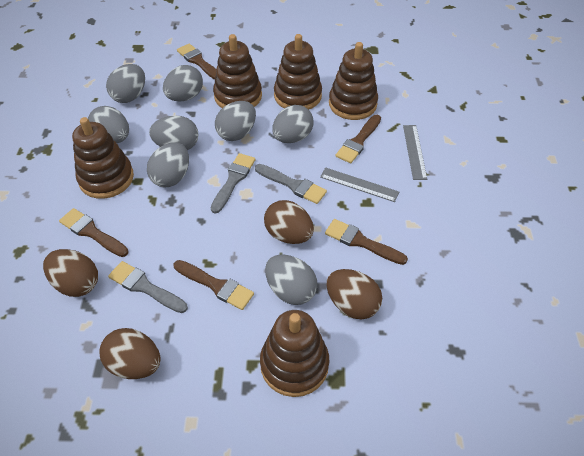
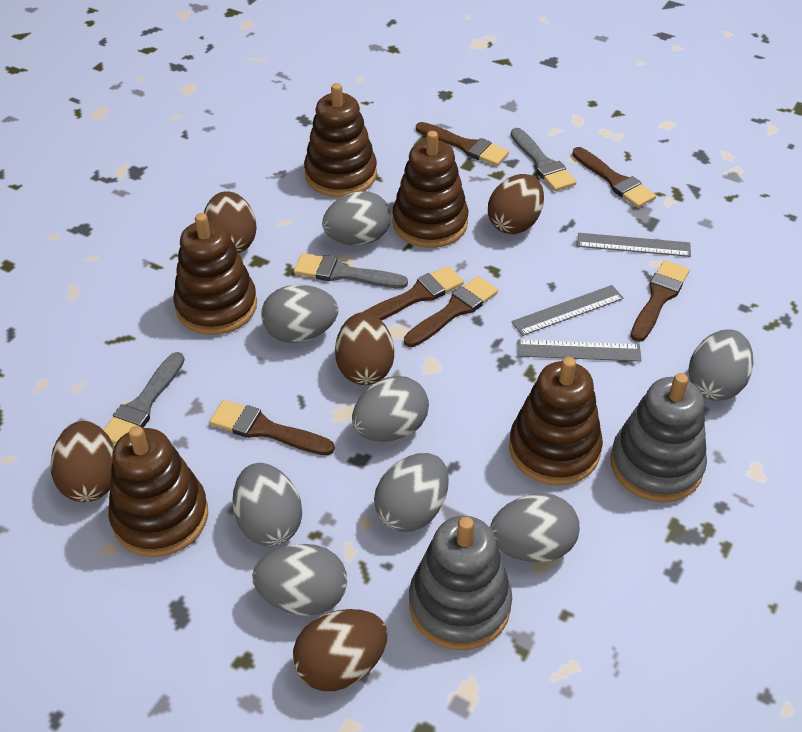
brown brush: 5 -> 6
brown egg: 4 -> 5
grey ruler: 2 -> 3
grey stacking toy: 0 -> 2

